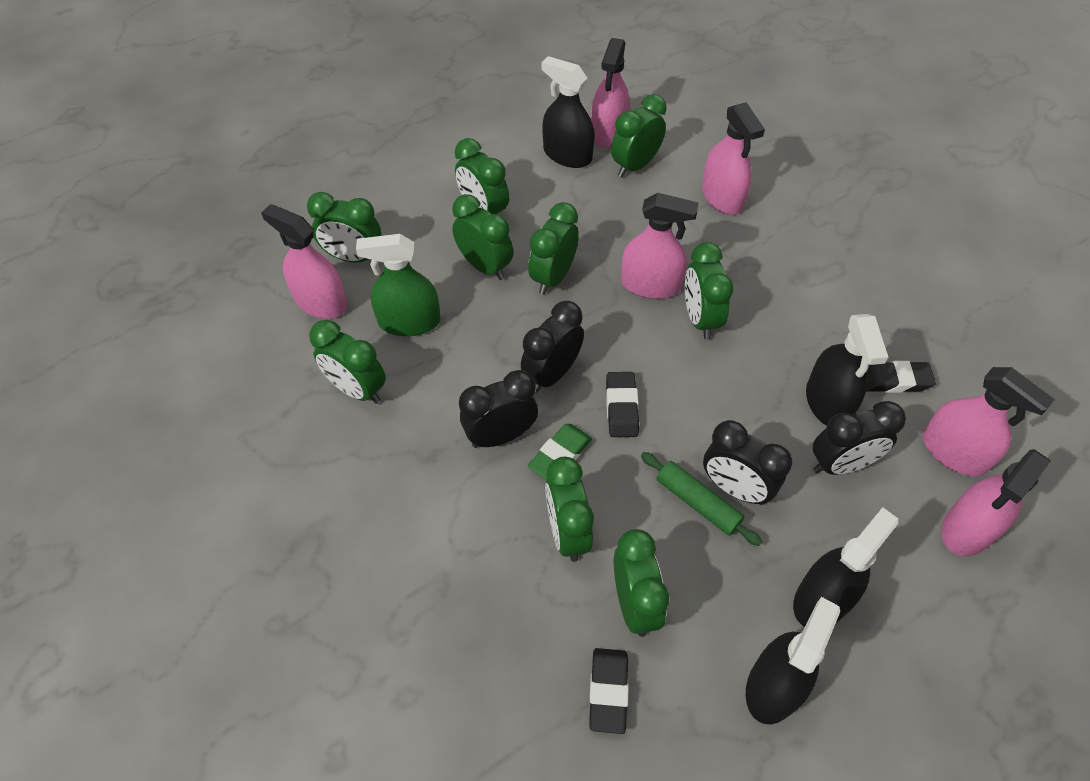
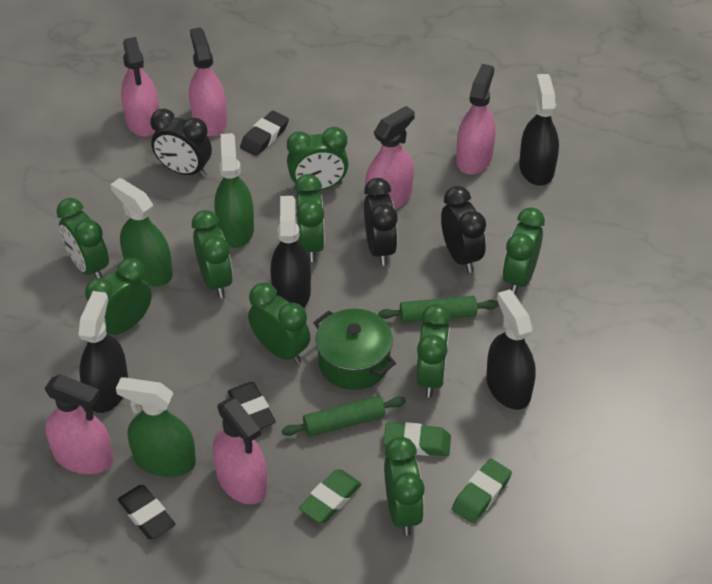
black clock: 4 -> 3
green eraser: 1 -> 3
green pot: 0 -> 1
green rolling pin: 1 -> 2
green spray bottle: 1 -> 3

